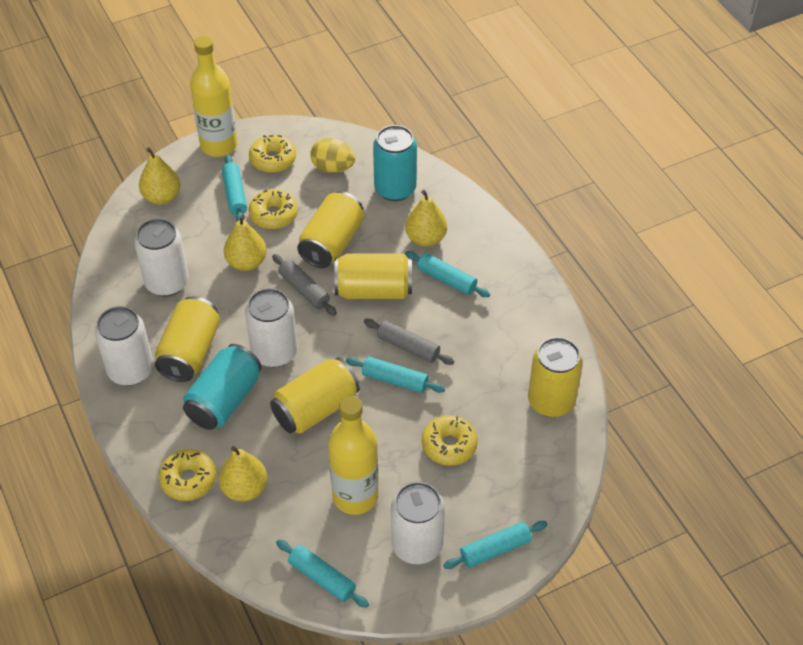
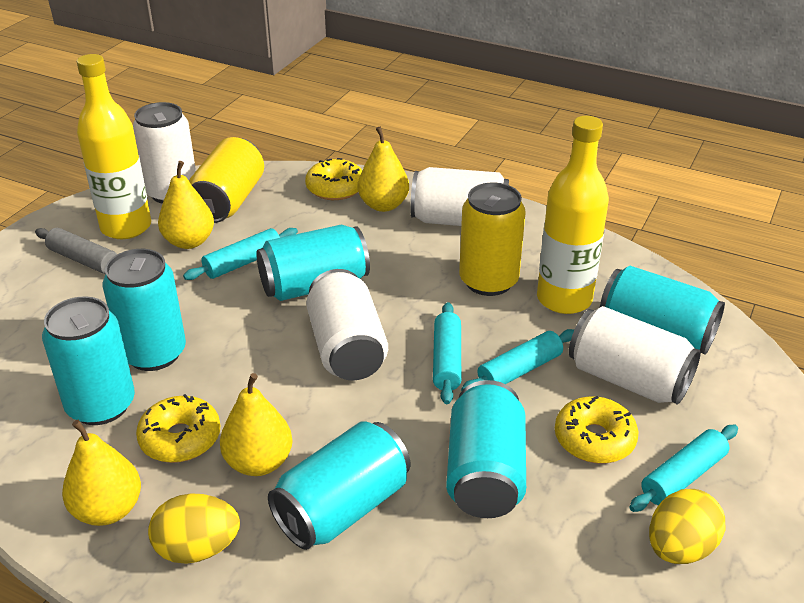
grey rolling pin: 2 -> 1
turquoise can: 2 -> 6
turquoise rolling pin: 5 -> 4
yellow can: 5 -> 2
yellow donut: 4 -> 3
yellow egg: 1 -> 2

